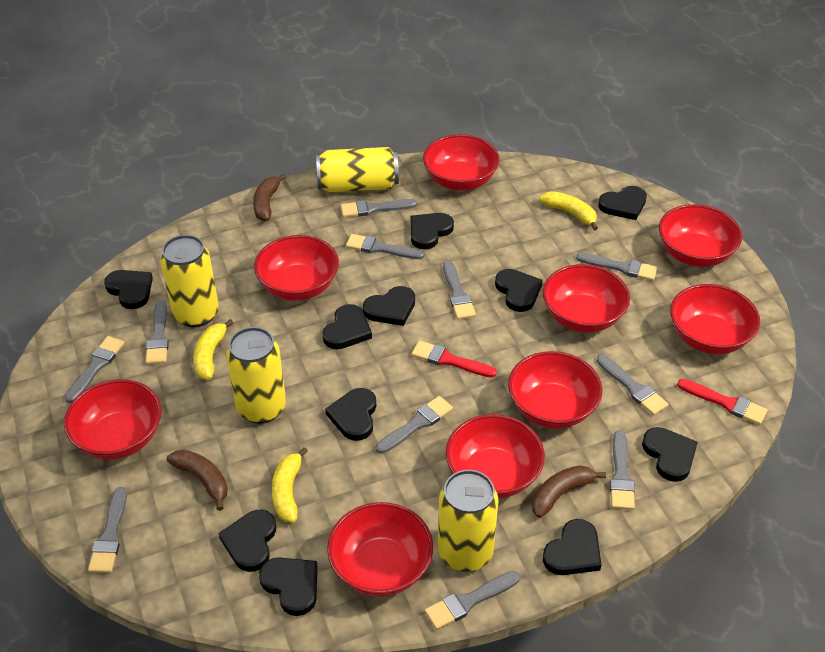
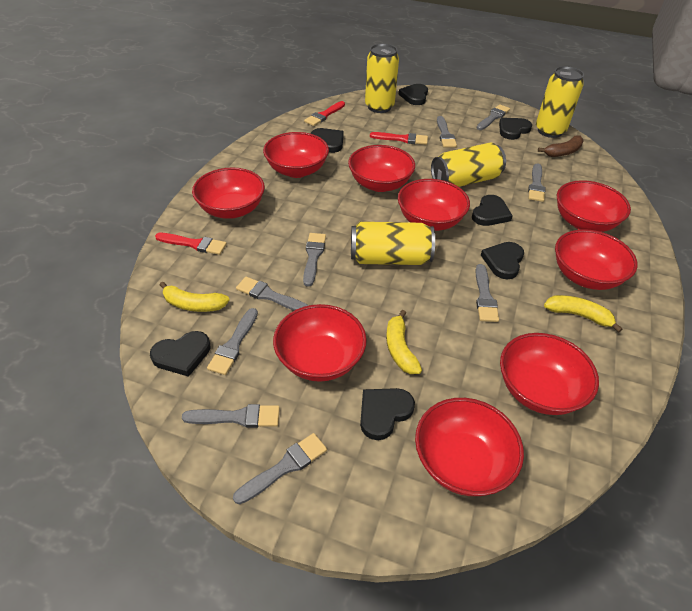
black heart: 11 -> 7
brown banana: 3 -> 1
grey brush: 11 -> 9
red brush: 2 -> 3

